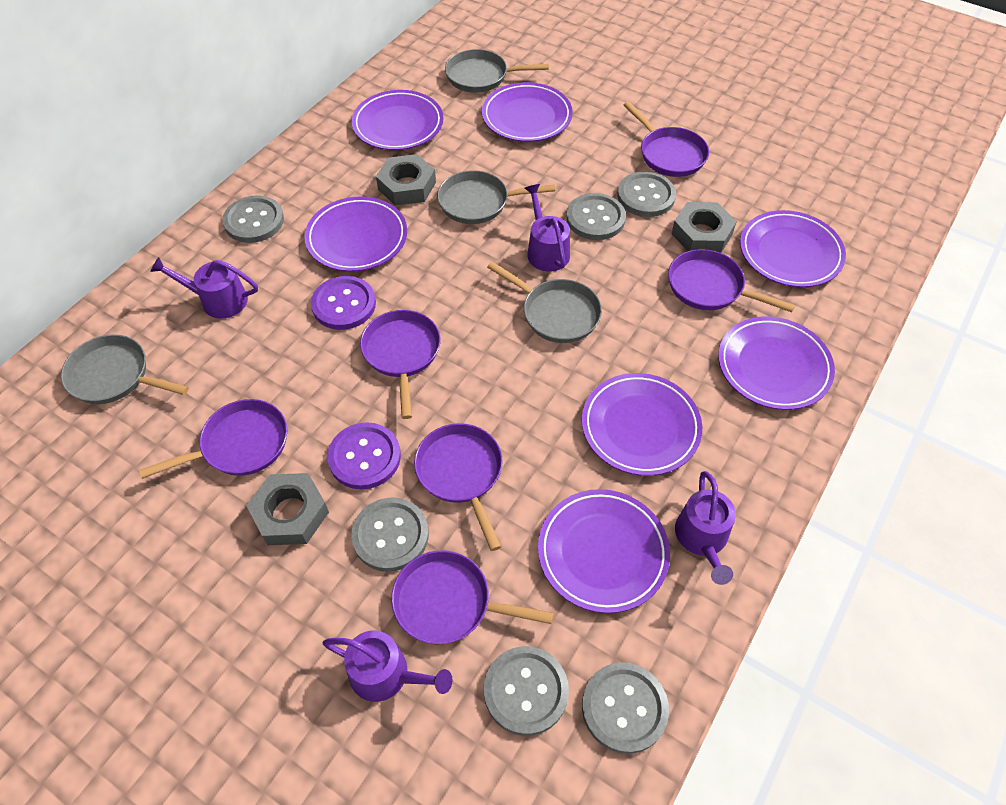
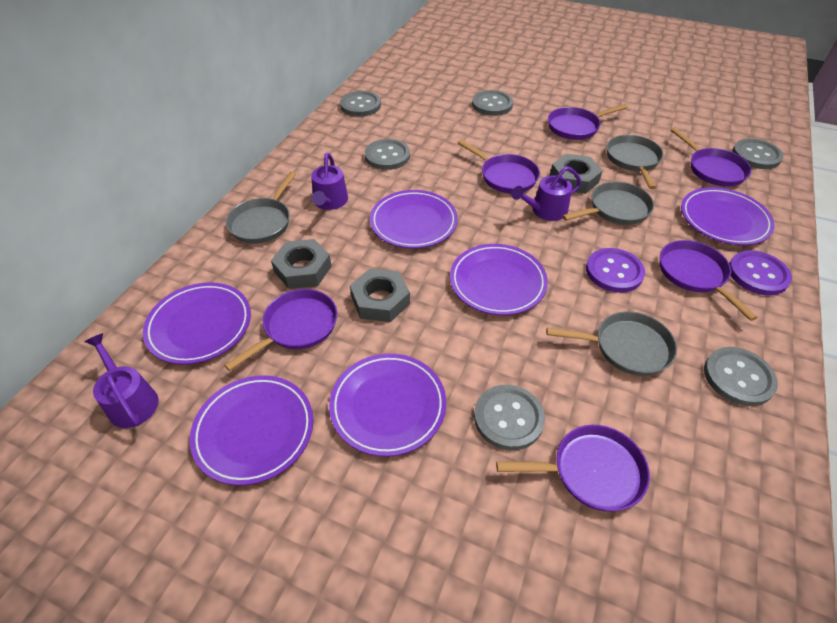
purple plate: 7 -> 6
purple watering can: 4 -> 3

